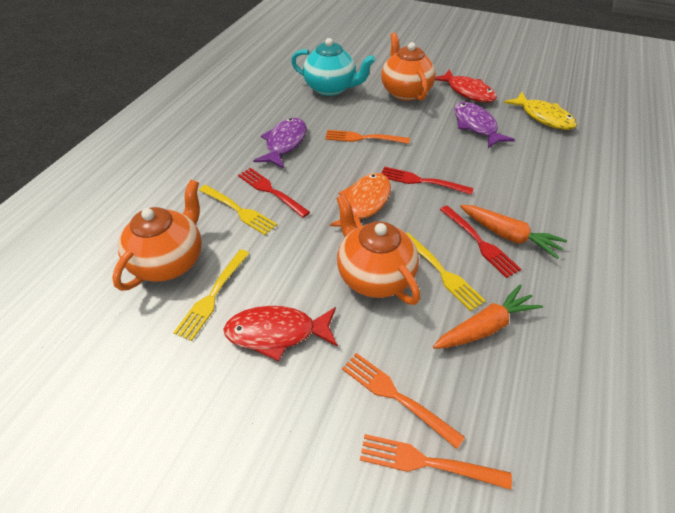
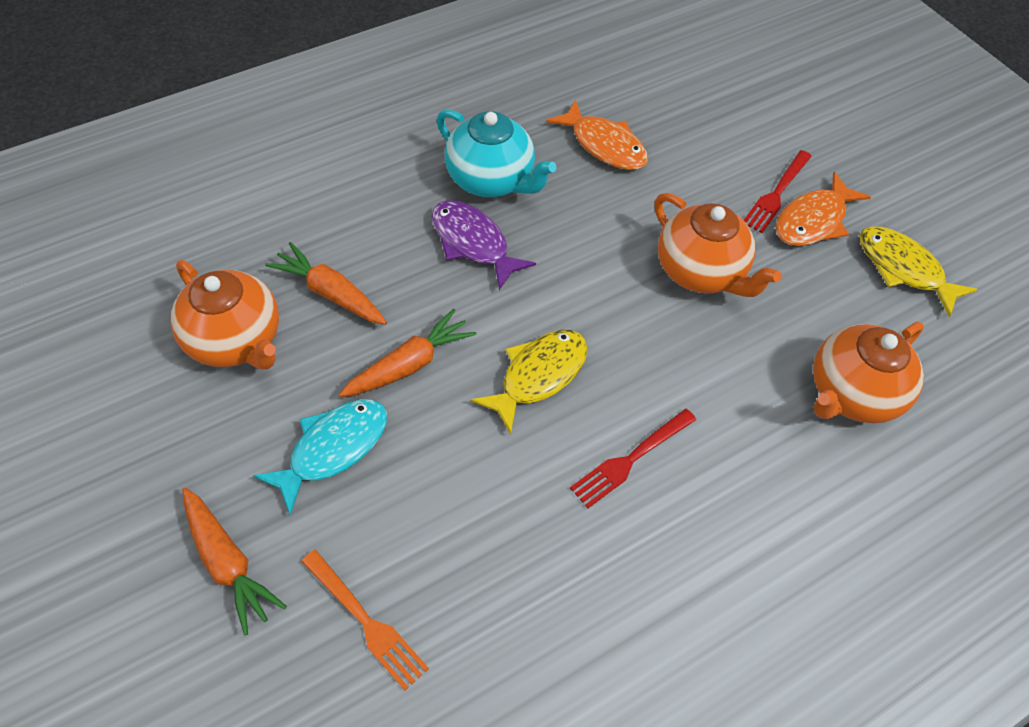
orange carrot: 2 -> 3
orange fish: 1 -> 2
orange fork: 3 -> 1
purple fish: 2 -> 1
red fish: 2 -> 0
red fork: 3 -> 2
turquoise fish: 0 -> 1
yellow fish: 1 -> 2
yellow fork: 3 -> 0

